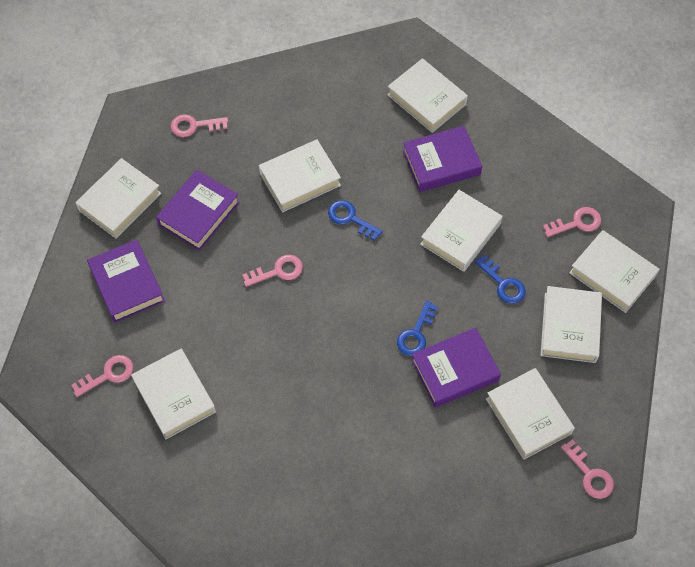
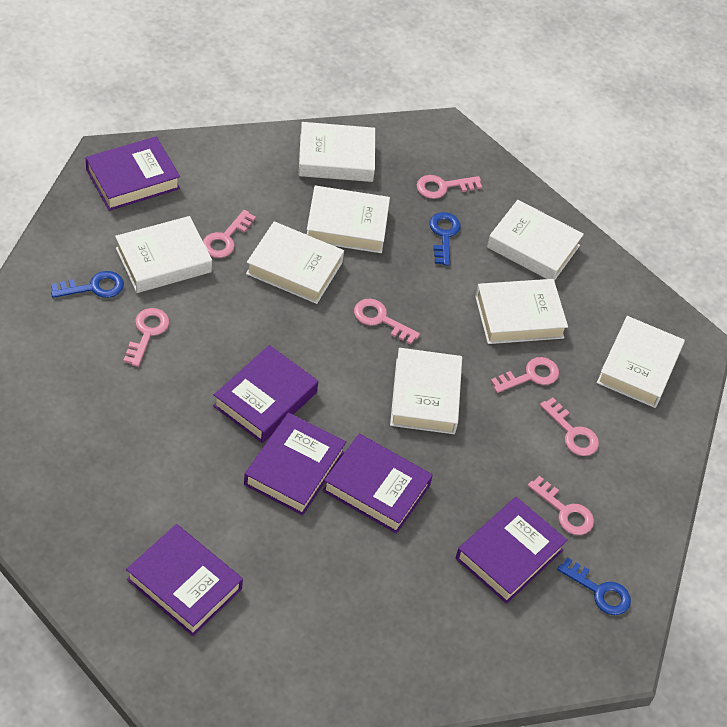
pink key: 5 -> 7
purple book: 4 -> 6

